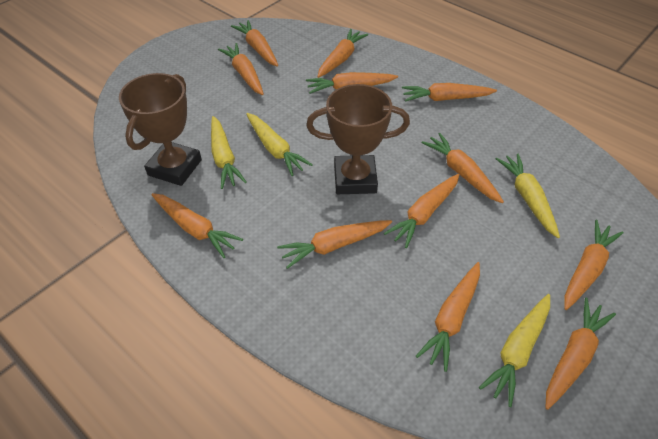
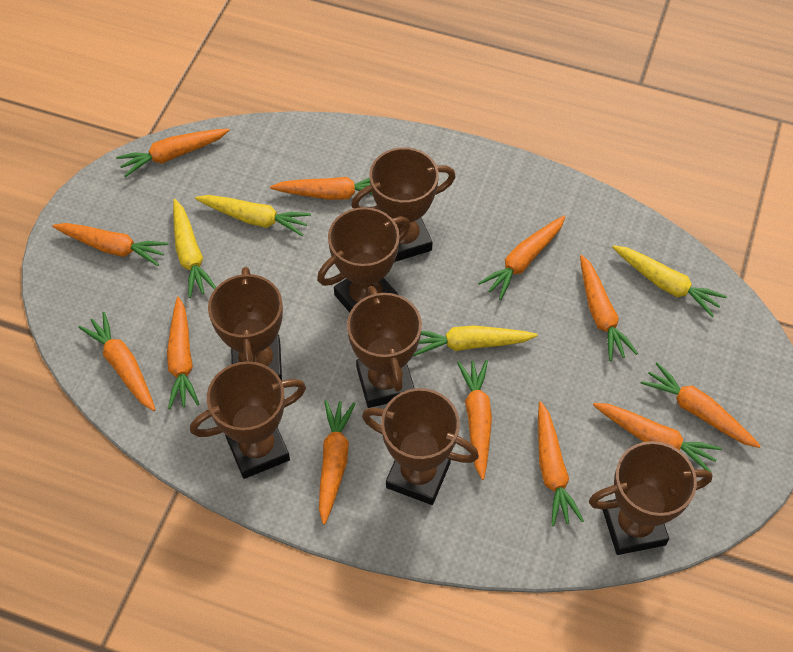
brown trophy: 2 -> 7

